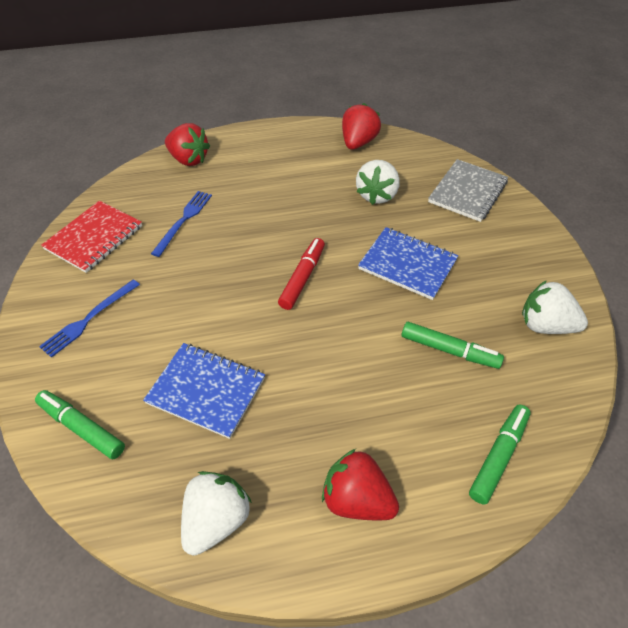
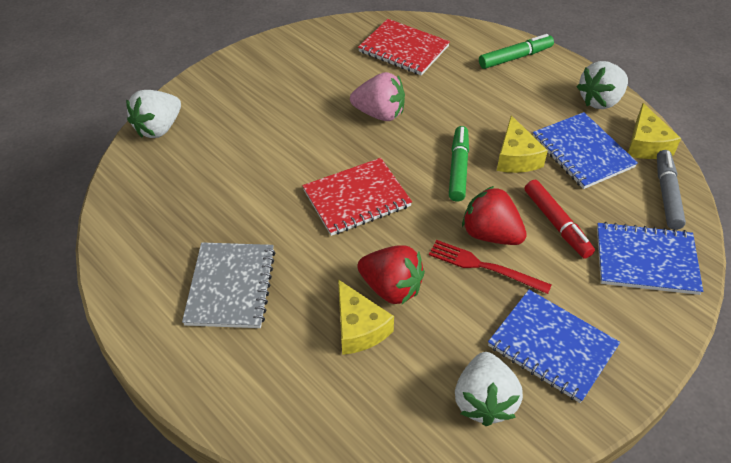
blue fork: 2 -> 0
blue notebook: 2 -> 3
green marker: 3 -> 2
grey marker: 0 -> 1
pink strawberry: 0 -> 1
red fork: 0 -> 1
red notebook: 1 -> 2
red strawberry: 3 -> 2
yellow cheese: 0 -> 3

